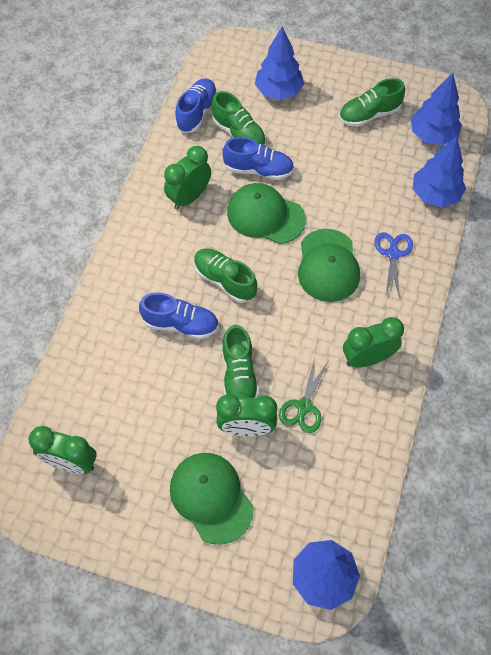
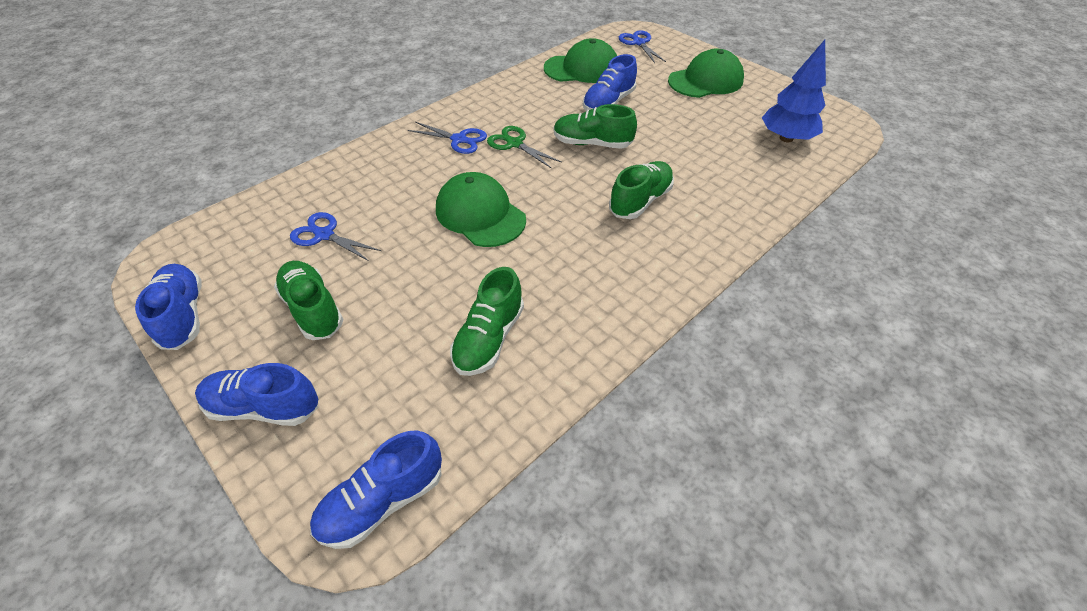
blue scissors: 1 -> 3
blue shoe: 3 -> 4
blue tree: 4 -> 1
green clock: 4 -> 0

